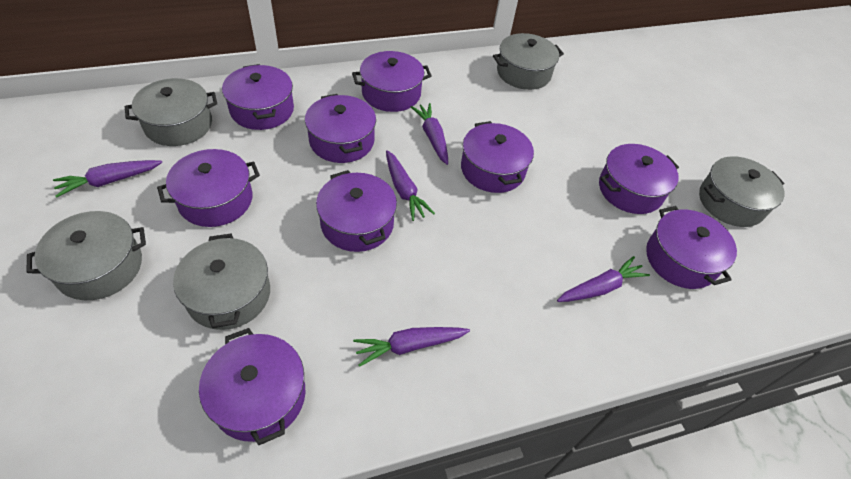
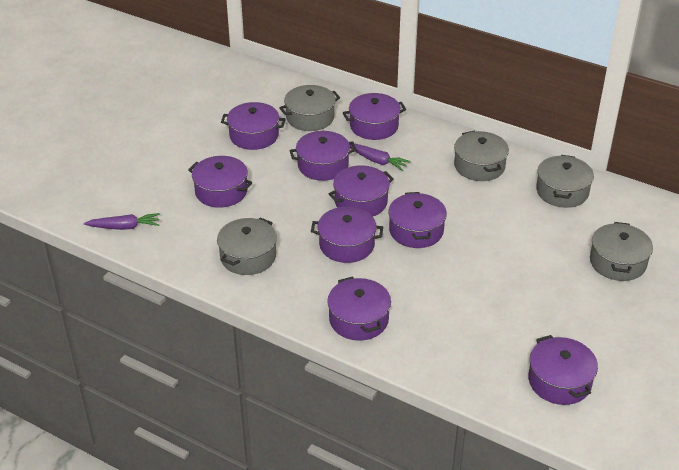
purple carrot: 5 -> 2

